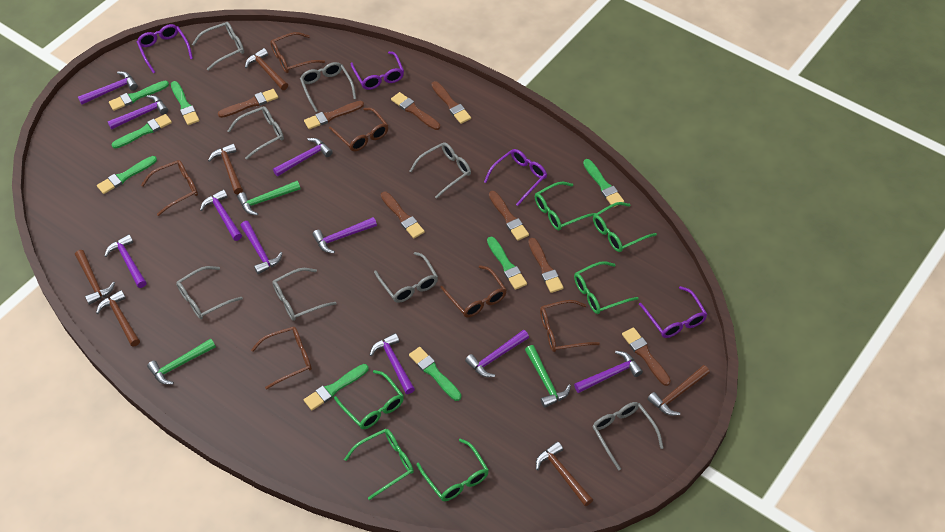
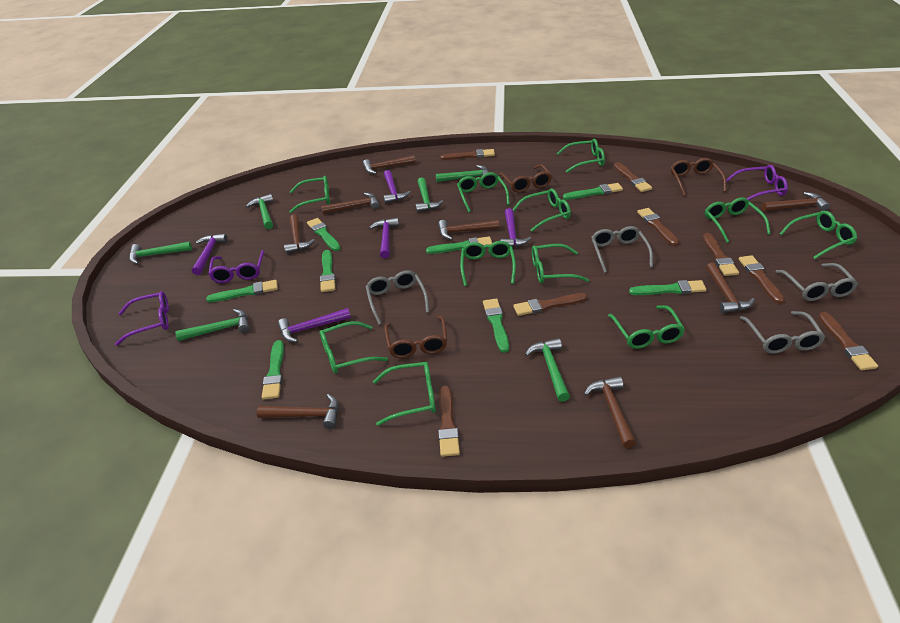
brown glasses: 6 -> 3
brown hammer: 6 -> 8
green glasses: 6 -> 11
green hammer: 3 -> 6
grey glasses: 8 -> 4
purple glasses: 4 -> 3
purple hammer: 10 -> 5

